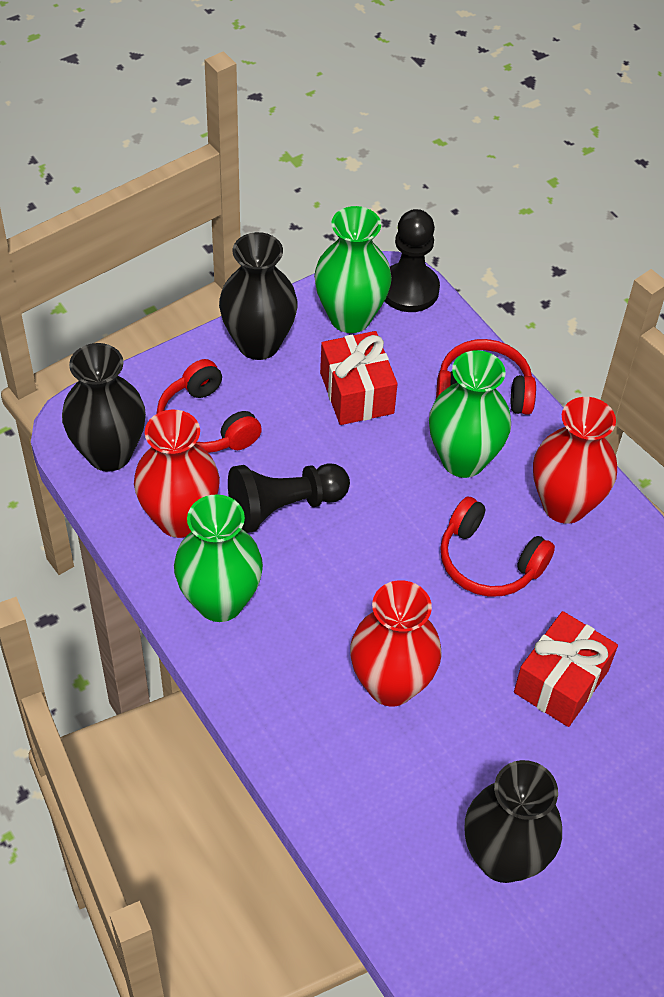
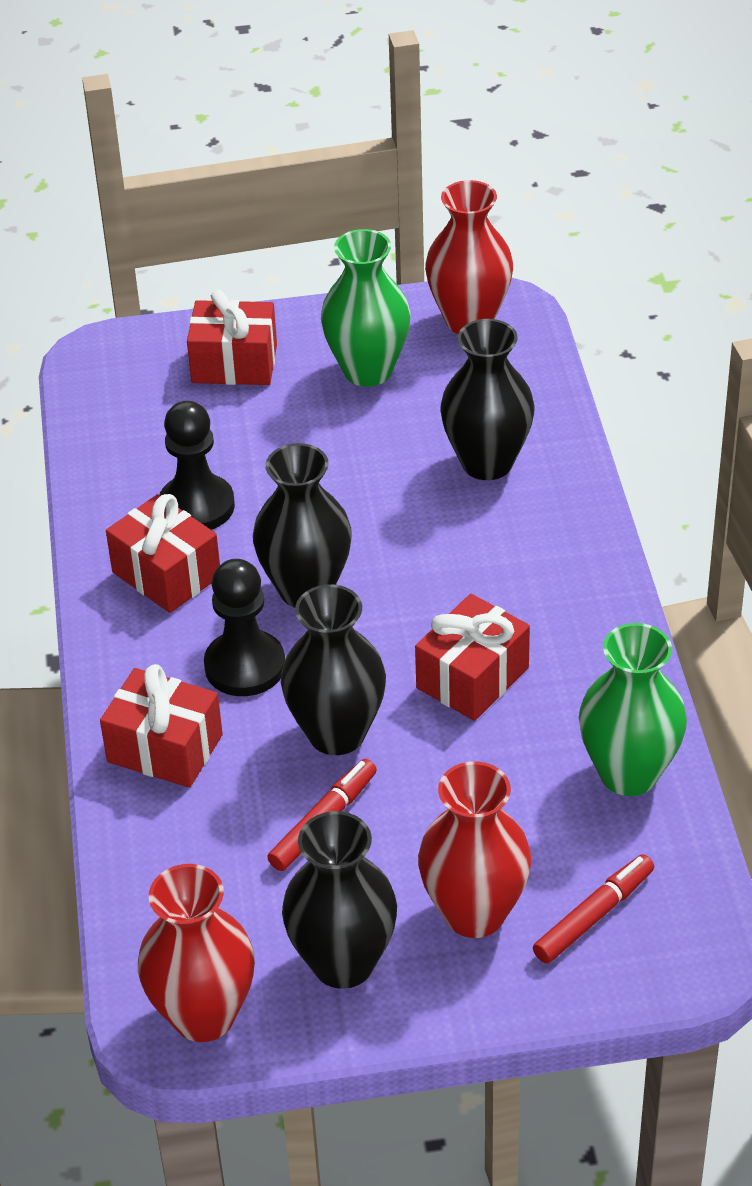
black vase: 3 -> 4
green vase: 3 -> 2
red gift: 2 -> 4
red headphones: 3 -> 0
red marker: 0 -> 2

